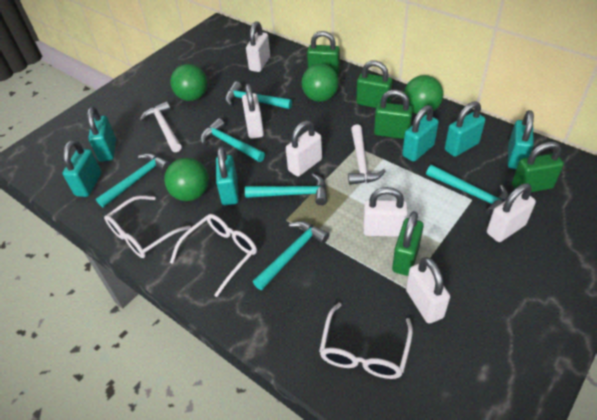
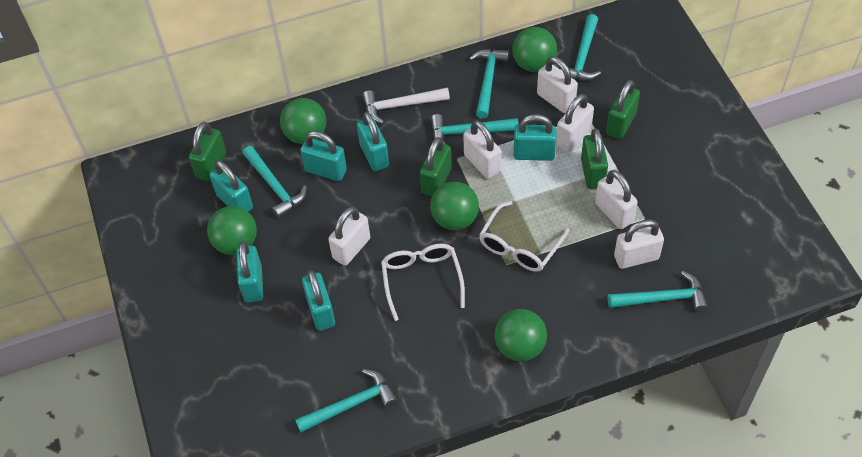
green ball: 4 -> 5
green padlock: 5 -> 4
white glasses: 3 -> 2
white hammer: 2 -> 1

